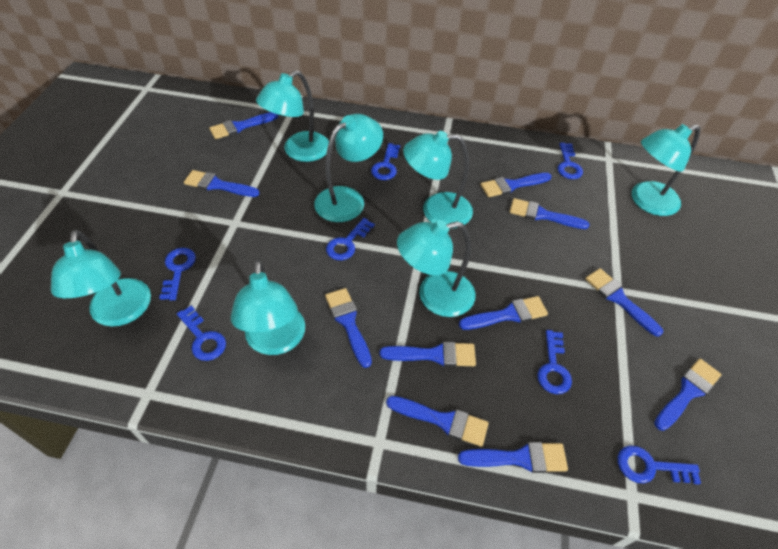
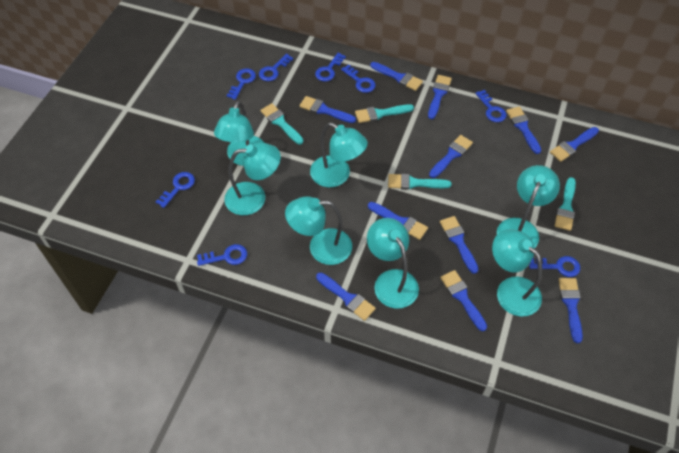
blue key: 7 -> 8
turquoise brush: 0 -> 4

